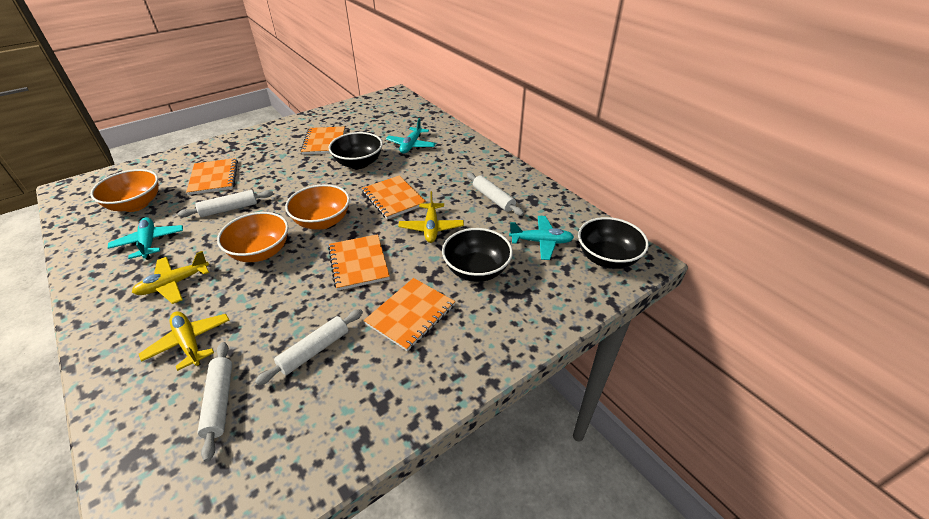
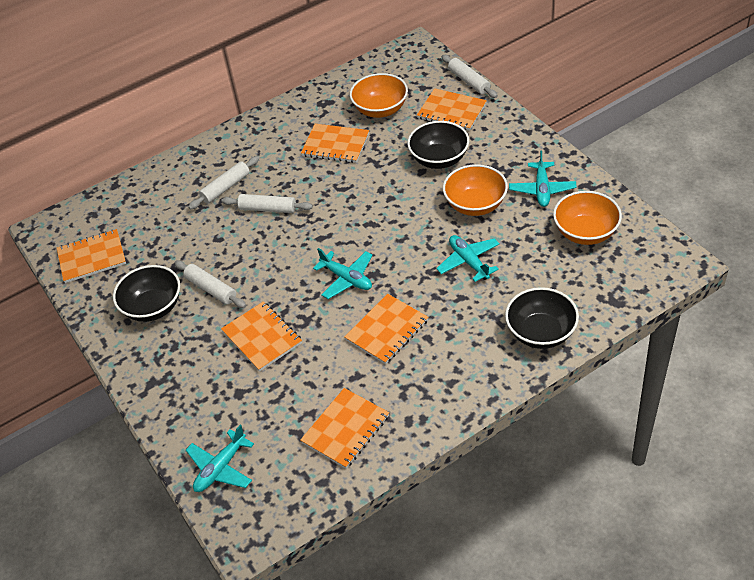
orange notebook: 5 -> 6
turquoise plane: 3 -> 4
yellow plane: 3 -> 0

